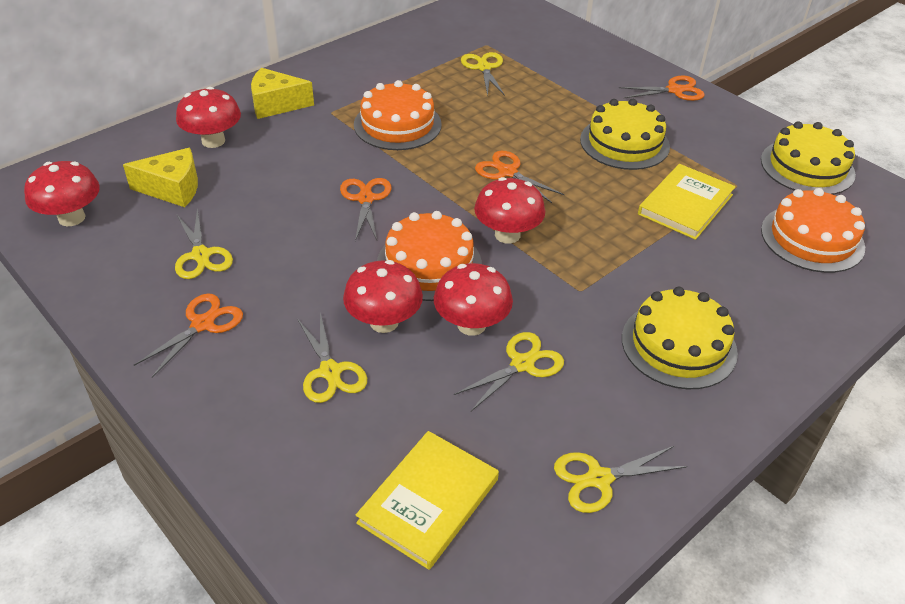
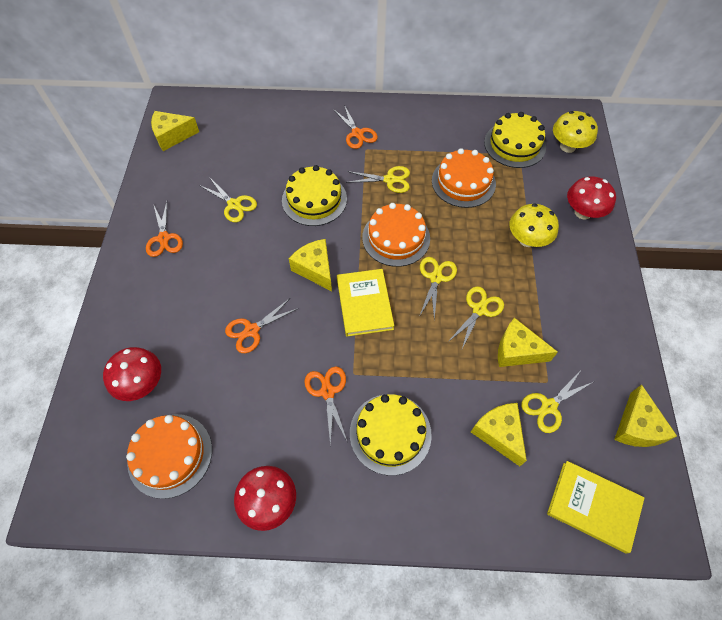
red mushroom: 5 -> 3
yellow cheese: 2 -> 5
yellow mushroom: 0 -> 2

